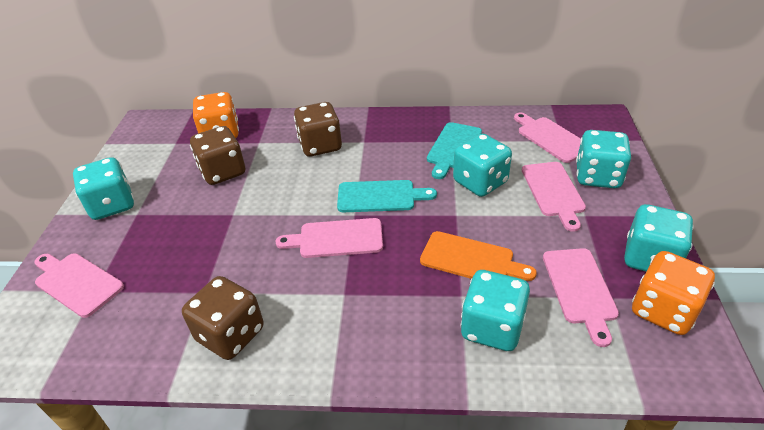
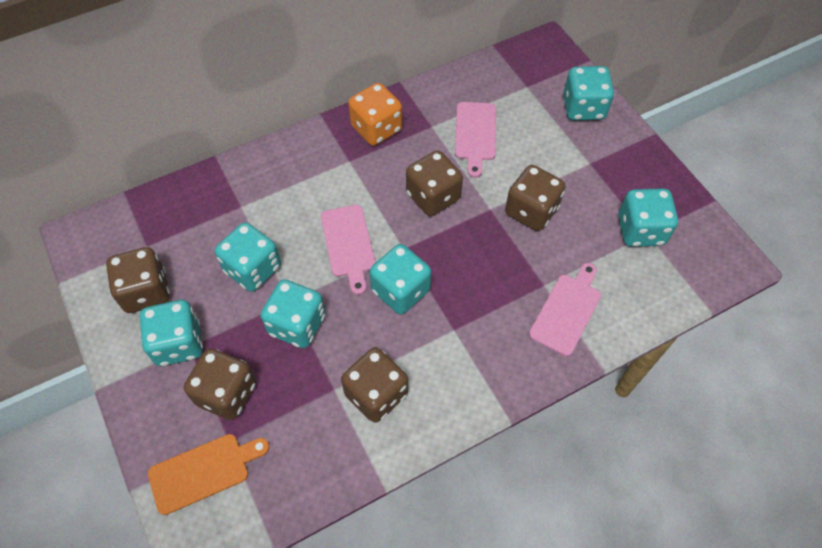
brown dice: 3 -> 5
orange dice: 2 -> 1
pink cutting board: 5 -> 3
turquoise cutting board: 2 -> 0
turquoise dice: 5 -> 6

